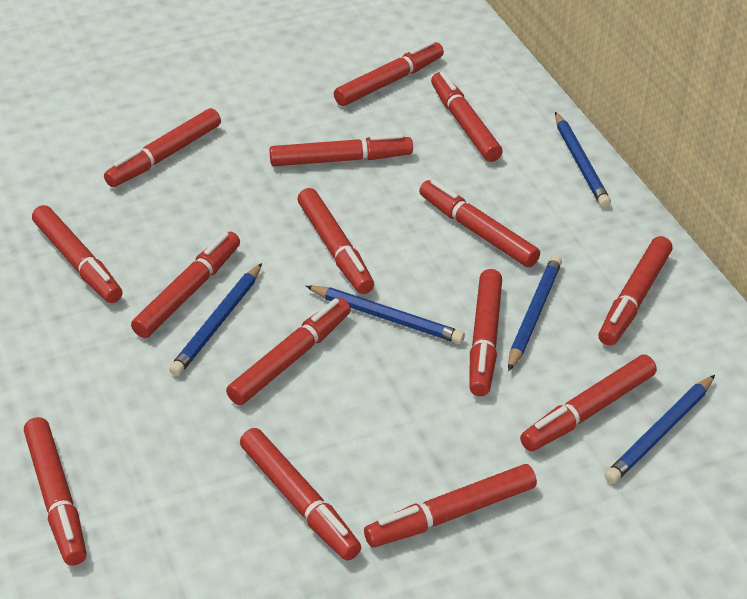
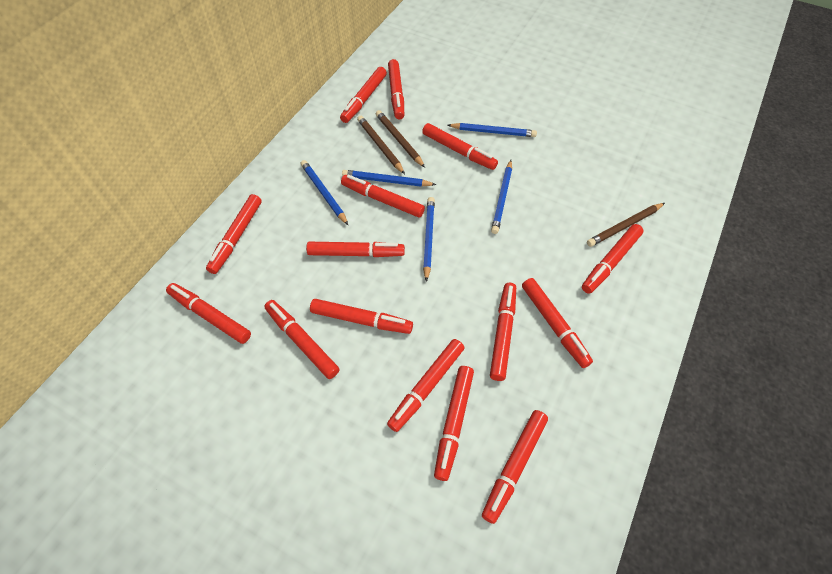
brown pencil: 0 -> 3

